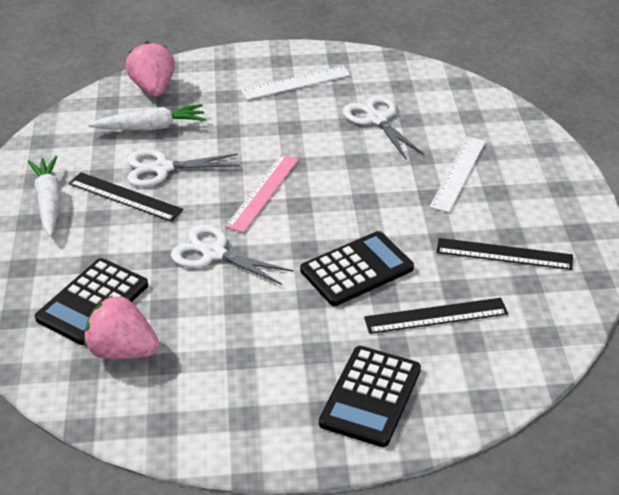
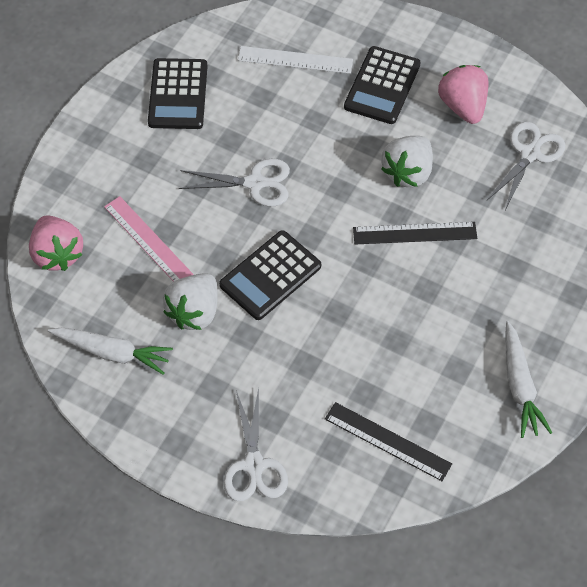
black ruler: 3 -> 2
white ruler: 2 -> 1
white strawberry: 0 -> 2

